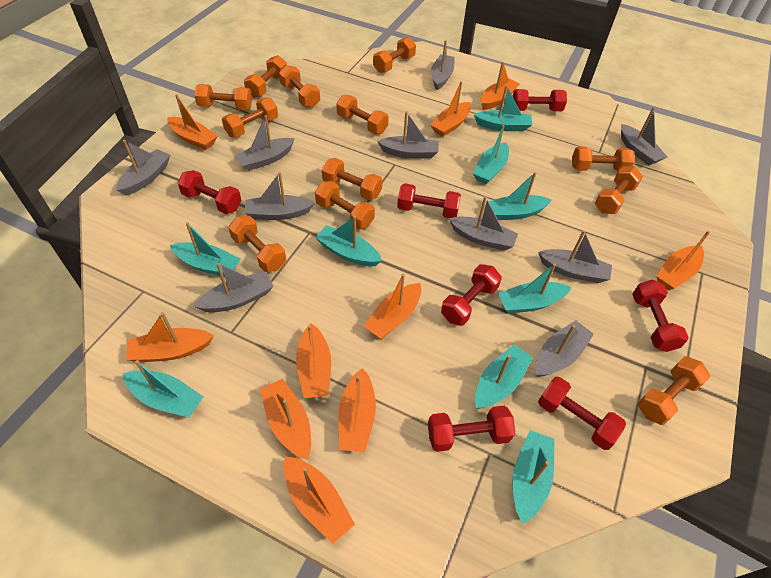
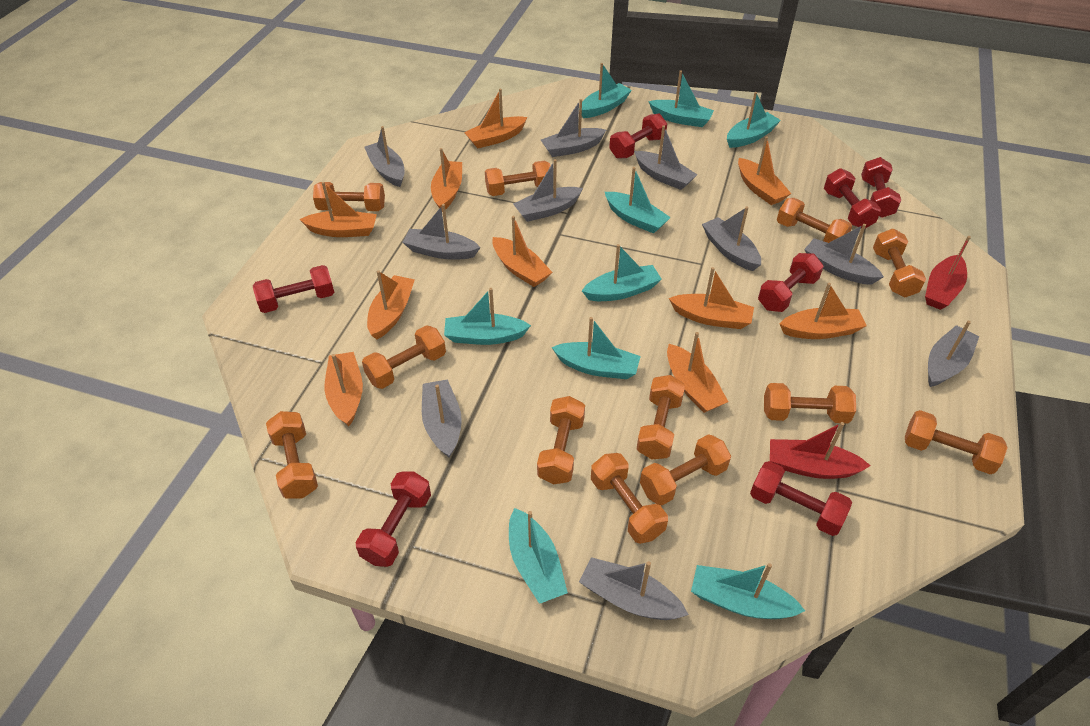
red boat: 0 -> 2

